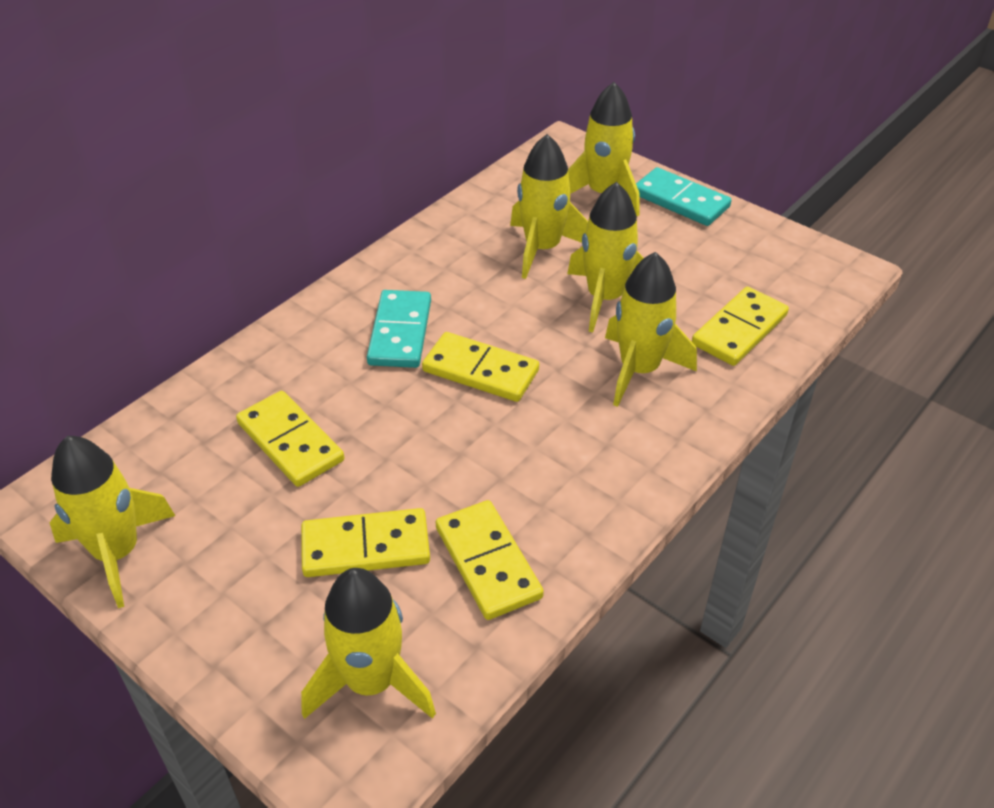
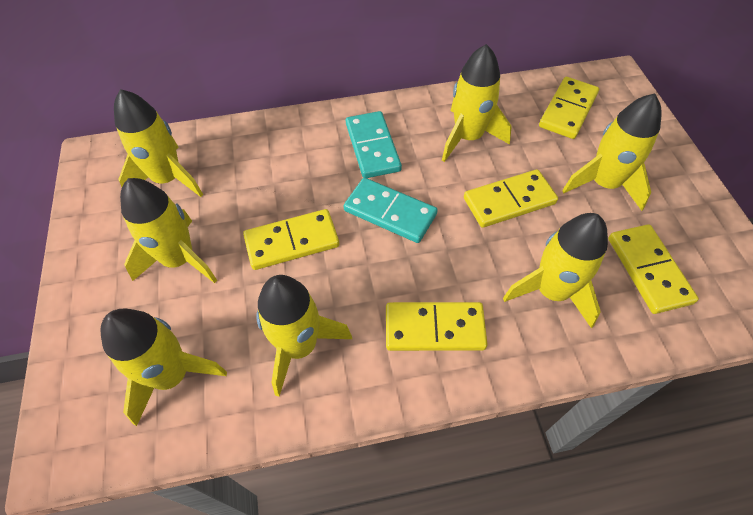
yellow rocket: 6 -> 7

